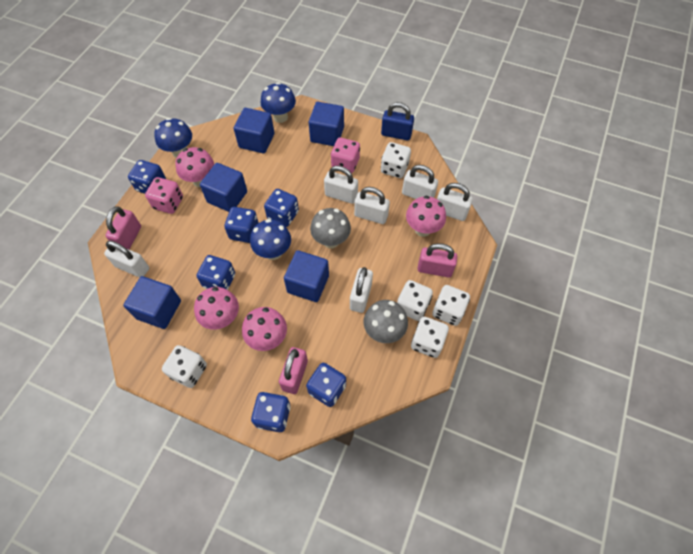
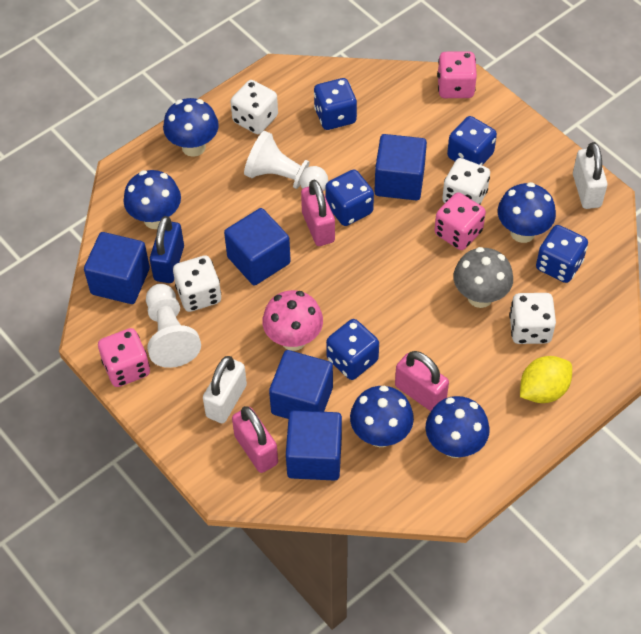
blue dice: 6 -> 5
blue mushroom: 3 -> 5
grey mushroom: 2 -> 1
pink dice: 2 -> 3
pink mushroom: 4 -> 1
white dice: 5 -> 4
white padlock: 6 -> 2
white pawn: 0 -> 2
yellow lemon: 0 -> 1

